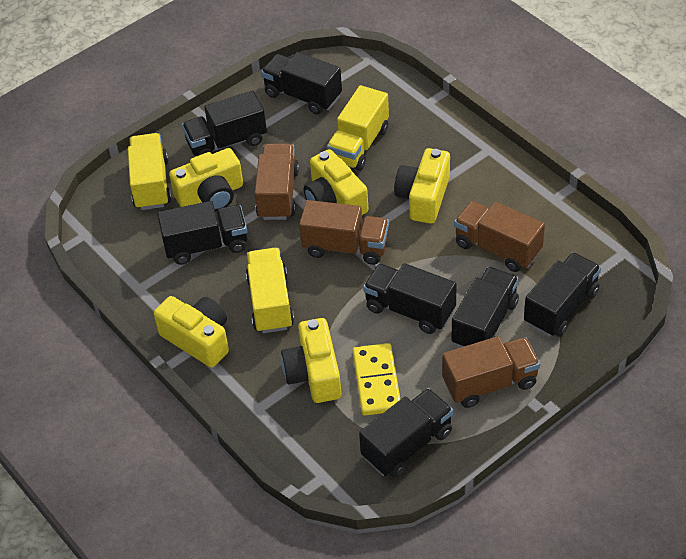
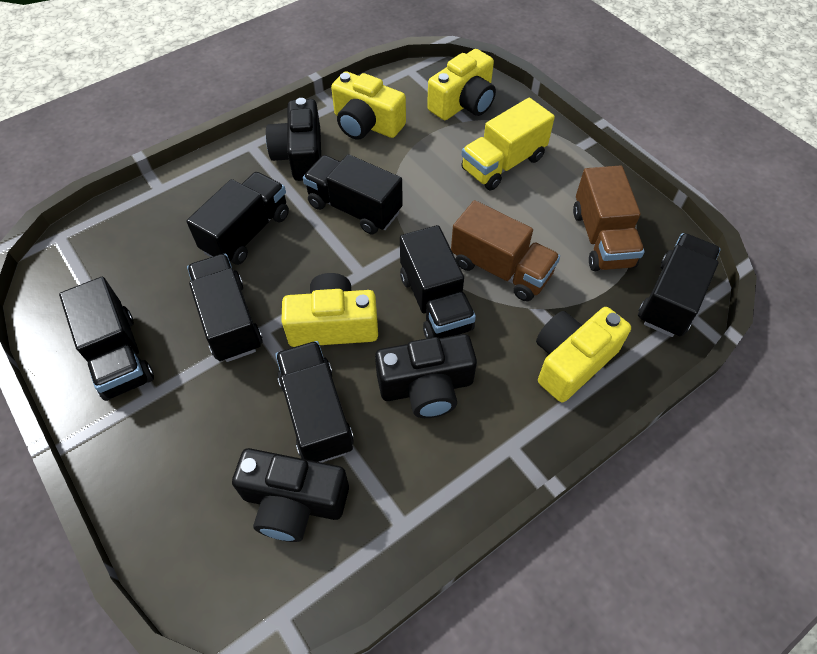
black camera: 0 -> 3
brown truck: 4 -> 2
yellow camera: 5 -> 4
yellow domino: 1 -> 0
yellow truck: 3 -> 1

